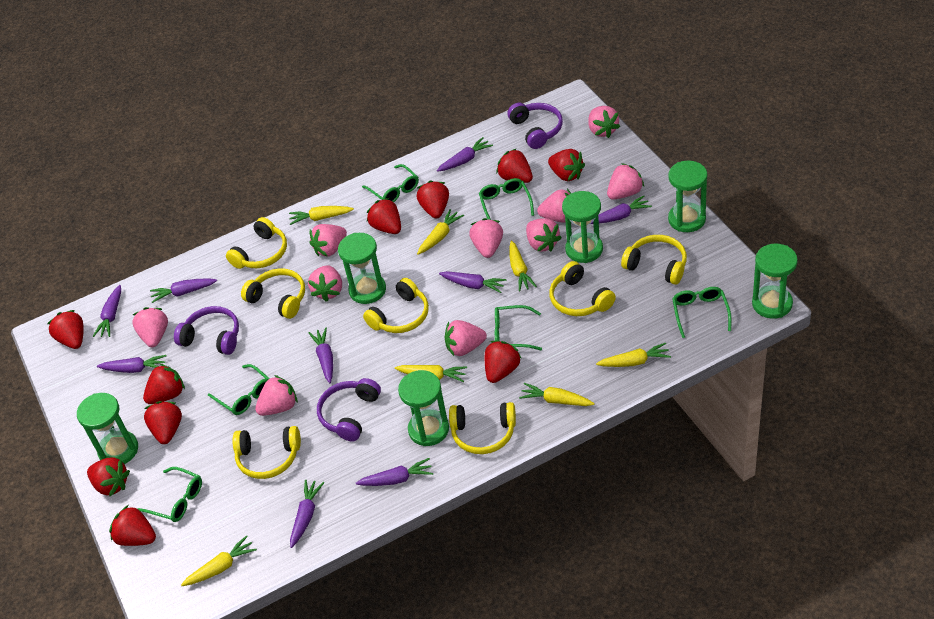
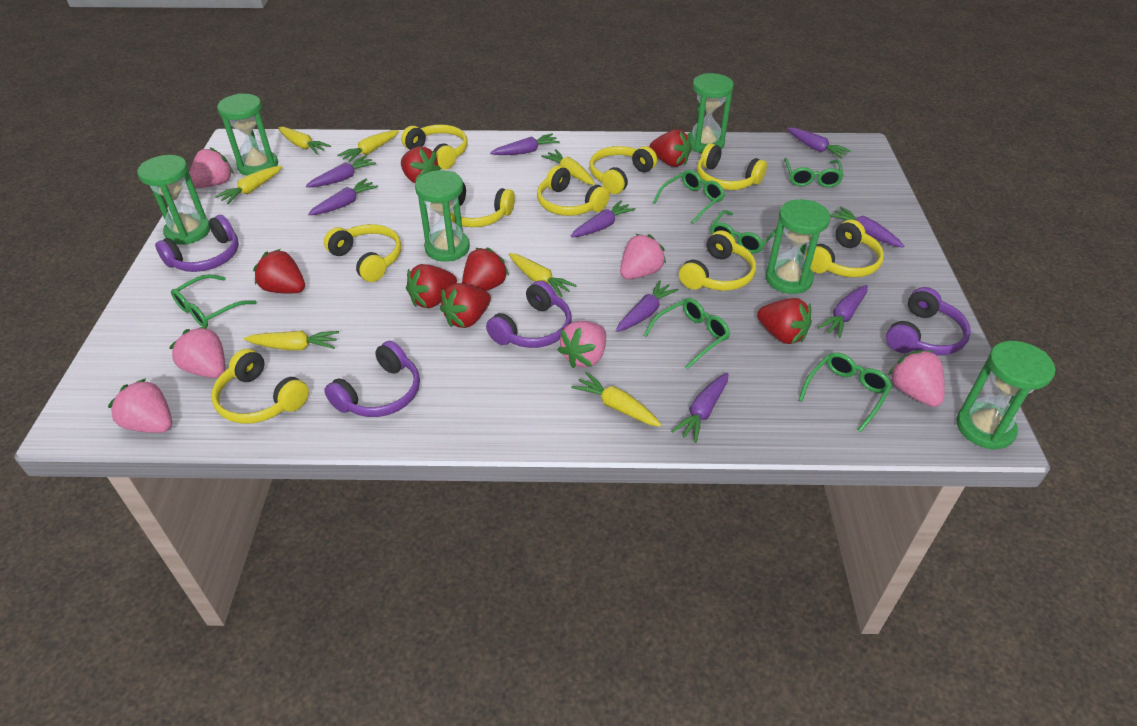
pink strawberry: 10 -> 6
purple headphones: 3 -> 4
red strawberry: 10 -> 7
yellow headphones: 7 -> 9

